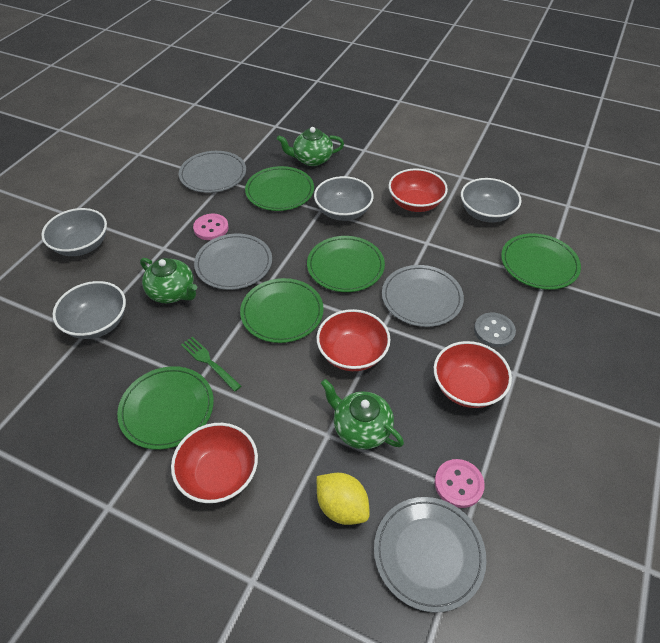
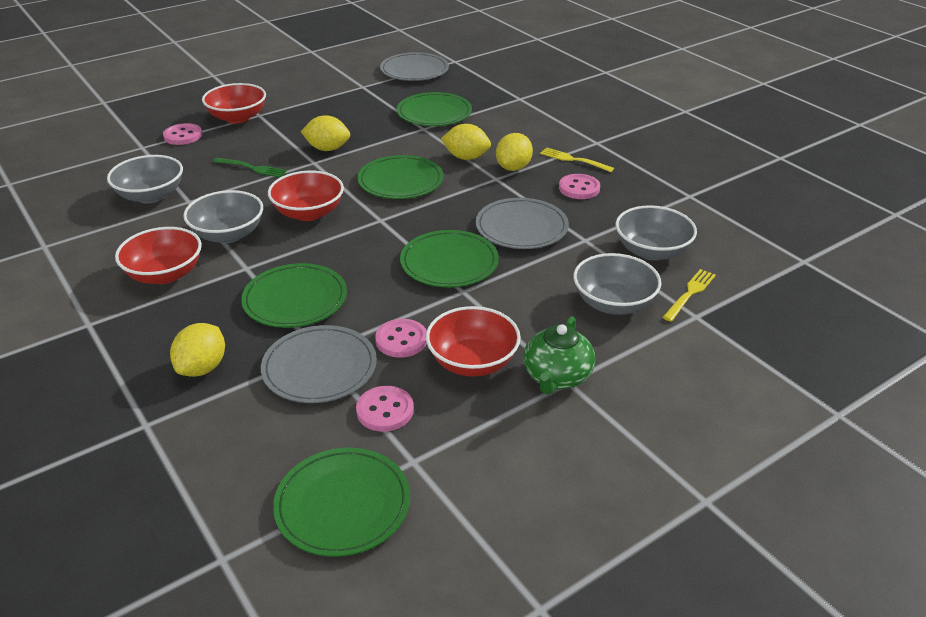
green teapot: 3 -> 1
grey button: 1 -> 0
grey plate: 4 -> 3
pink button: 2 -> 4
yellow fork: 0 -> 2
yellow lemon: 1 -> 4

